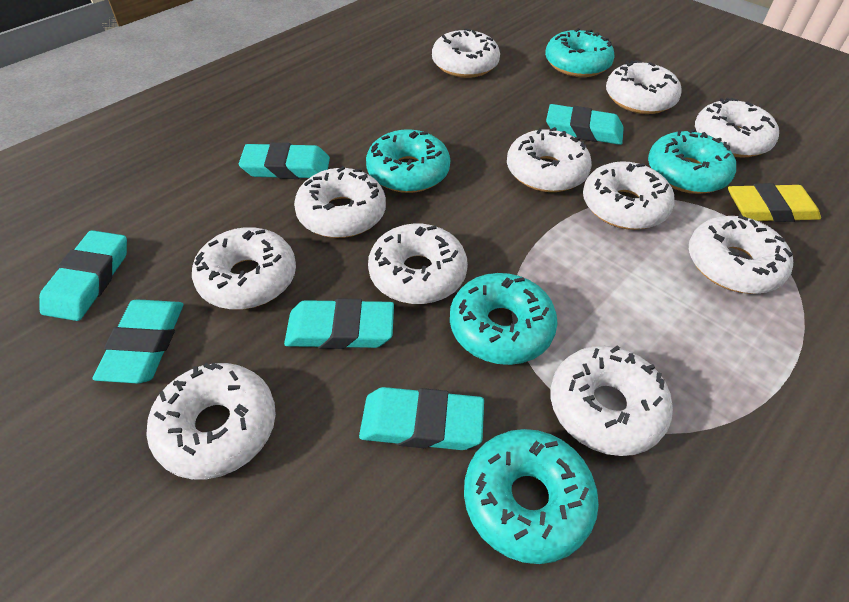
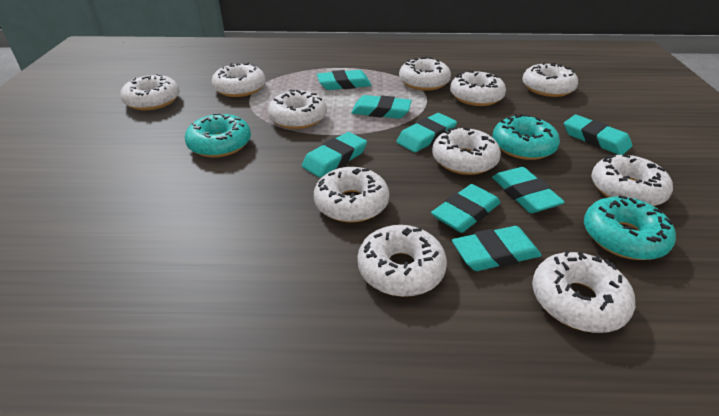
turquoise donut: 5 -> 3
turquoise eraser: 6 -> 8
yellow eraser: 1 -> 0

